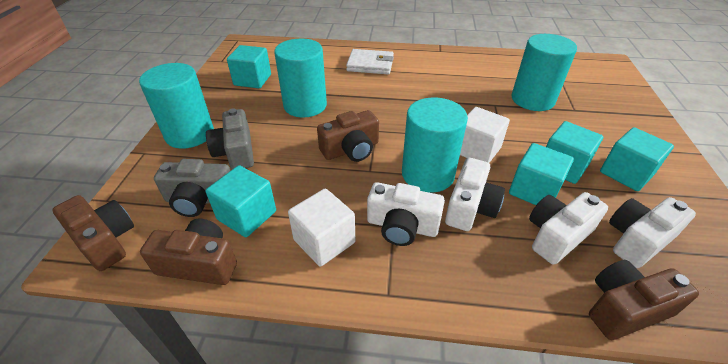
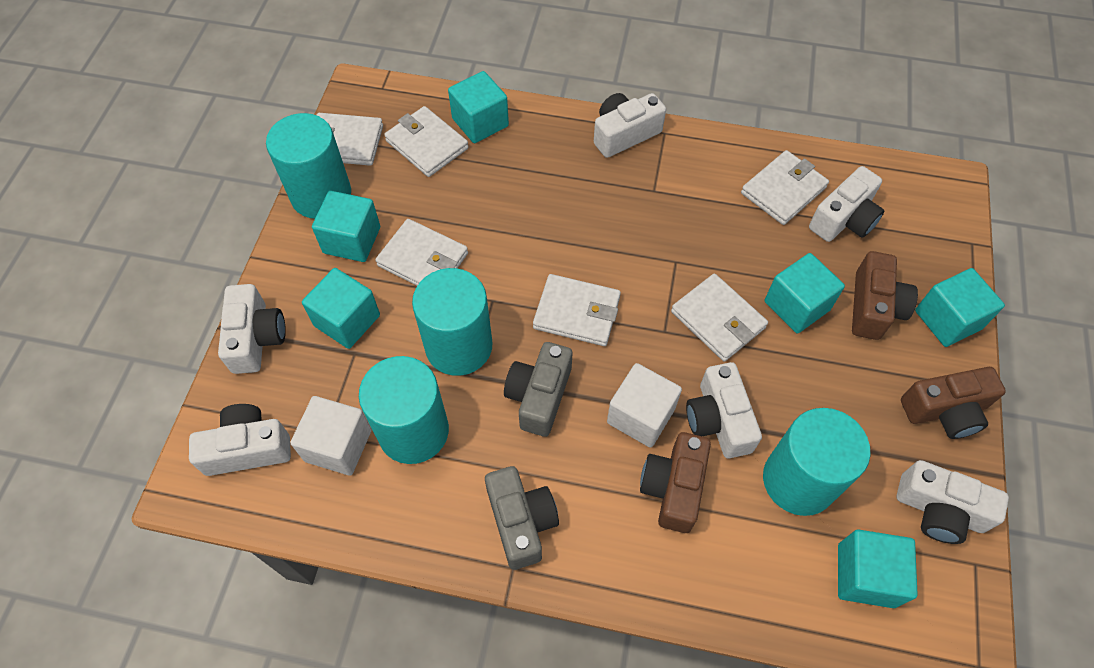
brown camera: 4 -> 3
turquoise cube: 5 -> 6
white camera: 4 -> 6
white wallet: 1 -> 6

